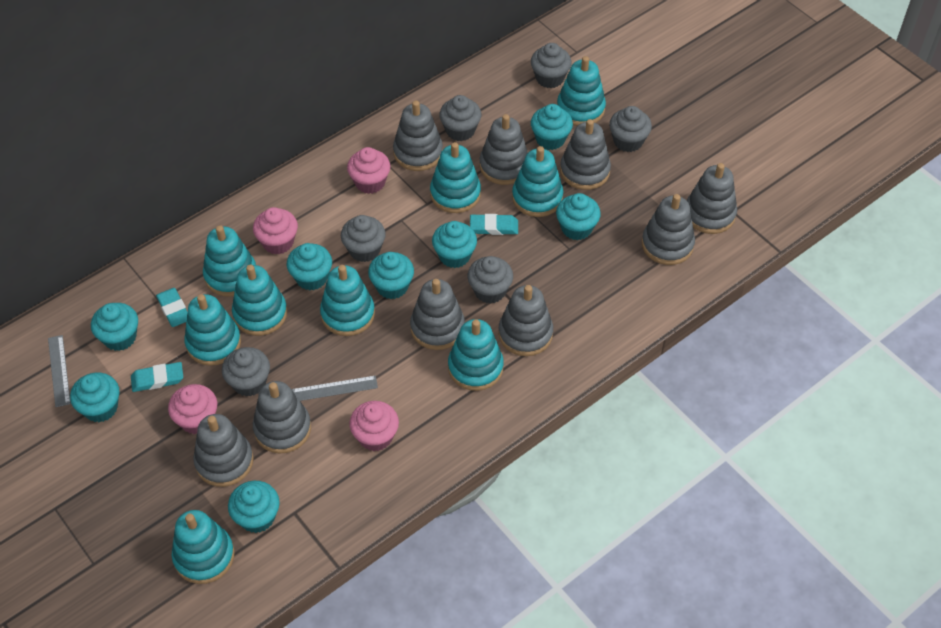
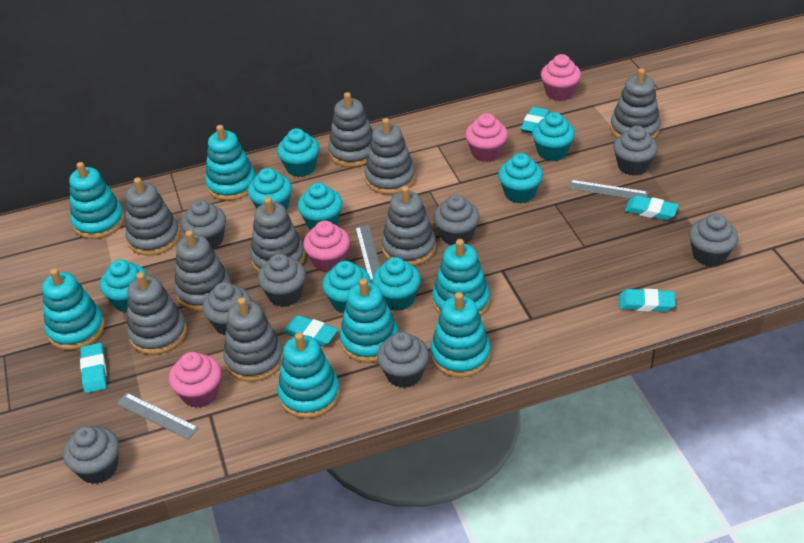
grey cupcake: 6 -> 8
grey ruler: 2 -> 3
turquoise eraser: 3 -> 5
turquoise stacking toy: 9 -> 7

